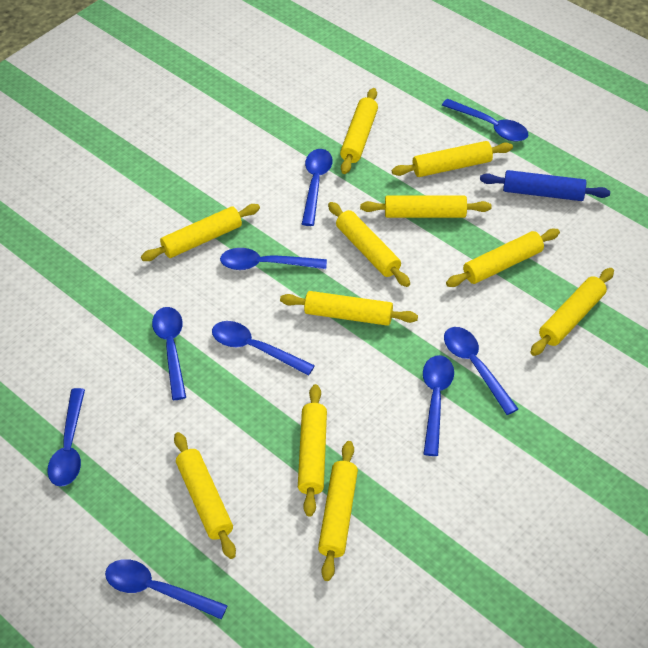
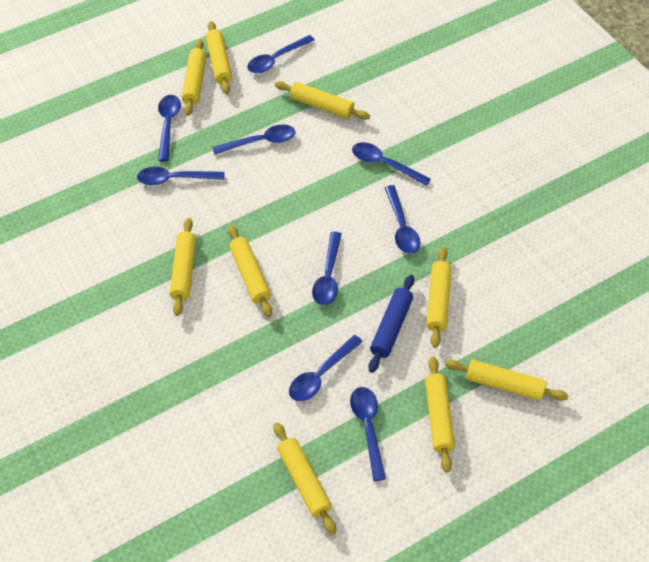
yellow rolling pin: 11 -> 9

